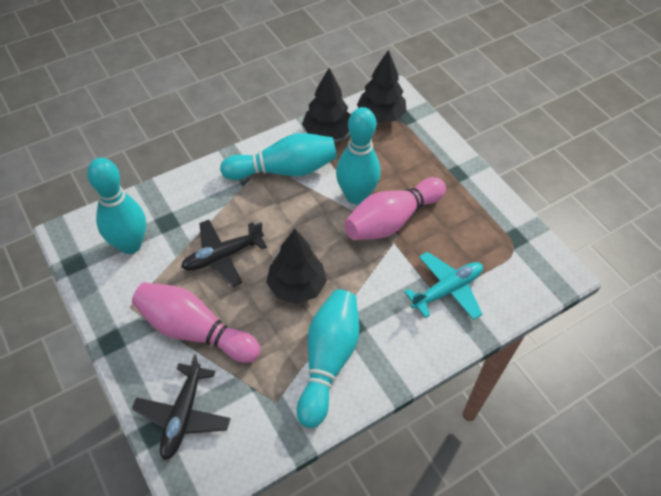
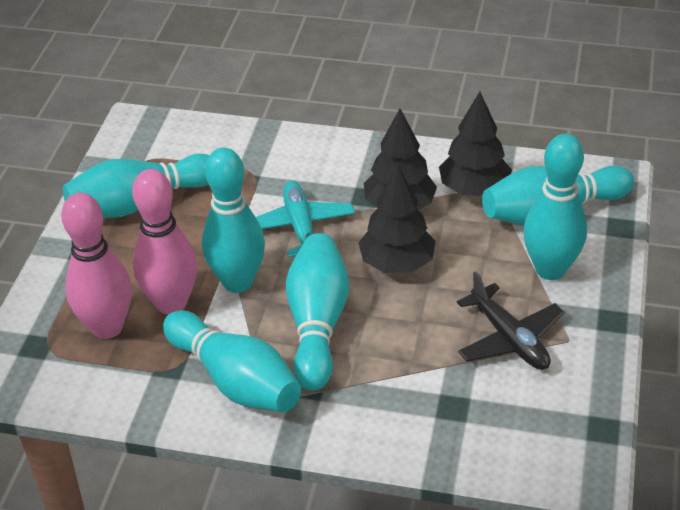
black plane: 2 -> 1
turquoise bowling pin: 4 -> 6

